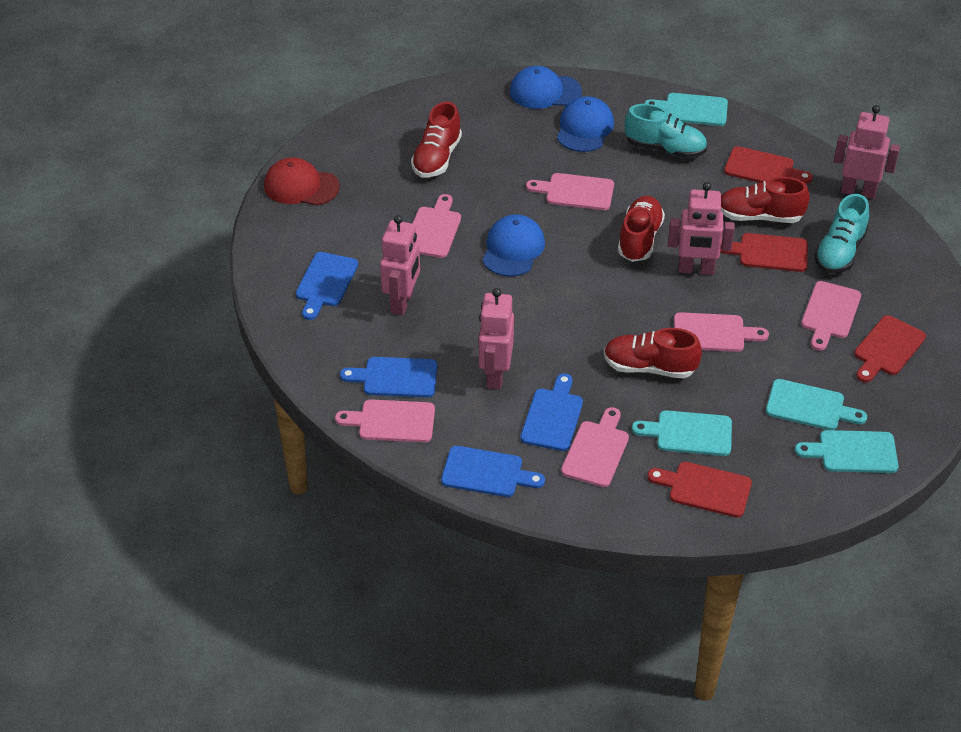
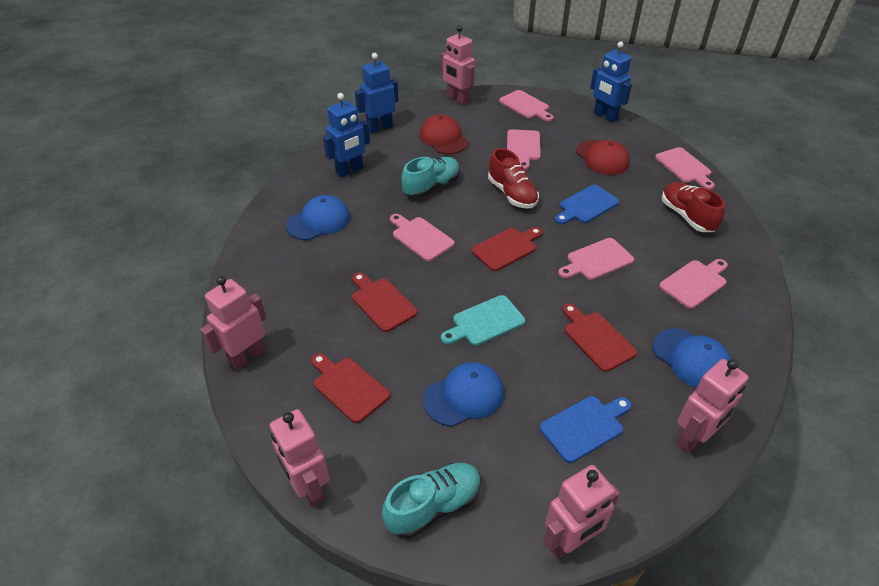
blue cutting board: 4 -> 2
blue robot: 0 -> 3
pink robot: 4 -> 5
red cap: 1 -> 2
red shoe: 4 -> 2
turquoise cutting board: 4 -> 1

